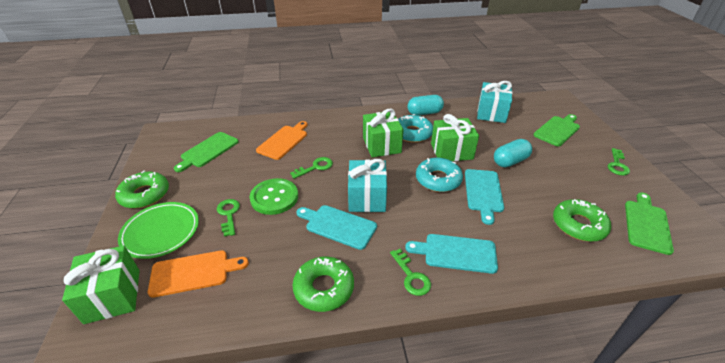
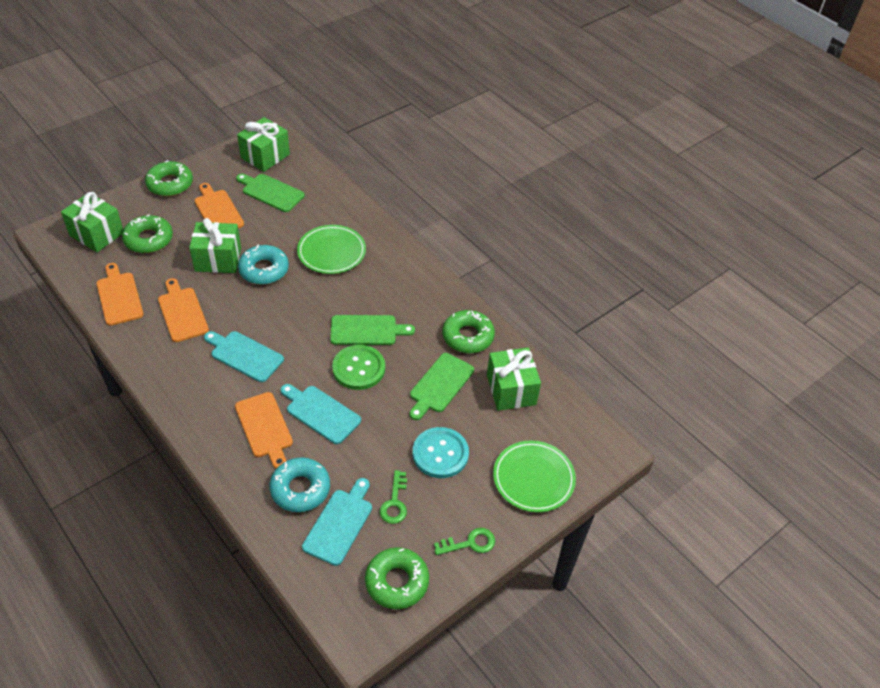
green donut: 3 -> 4
green gift: 3 -> 4
green key: 4 -> 2
green plate: 1 -> 2
orange cutting board: 2 -> 4
turquoise button: 0 -> 1
turquoise capsule: 2 -> 0
turquoise gift: 2 -> 0

